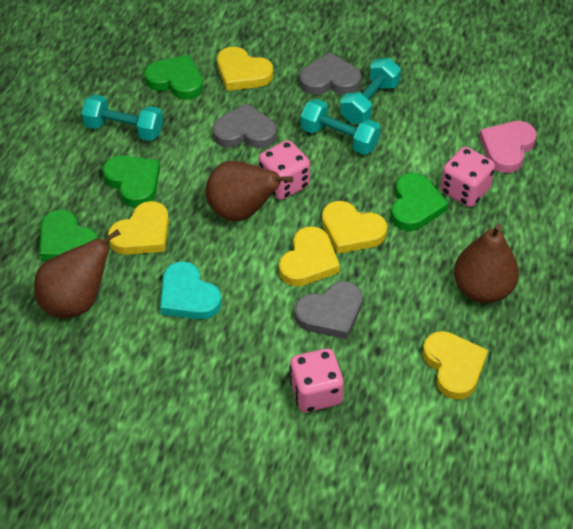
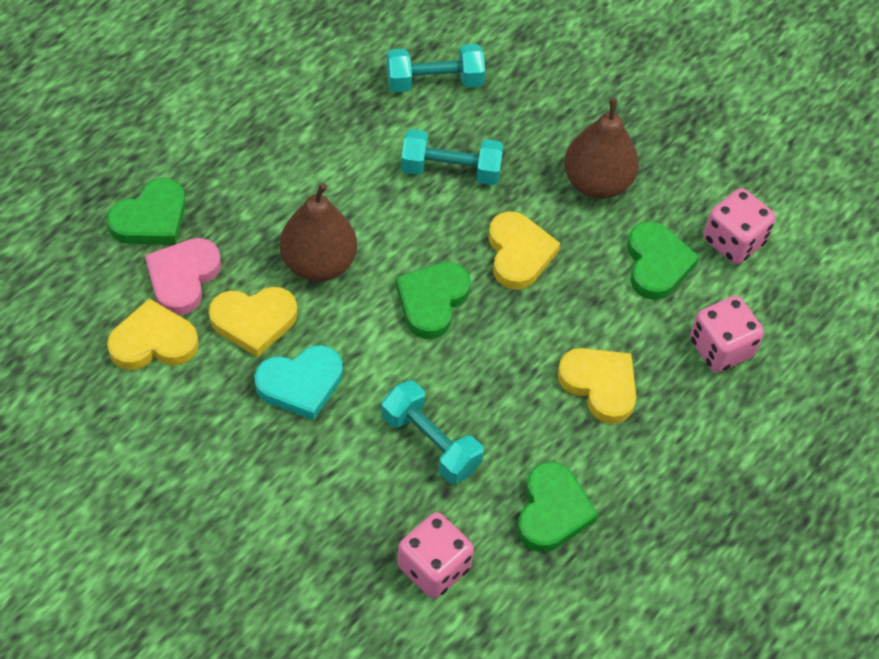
brown pear: 3 -> 2
grey heart: 3 -> 0
yellow heart: 5 -> 4

